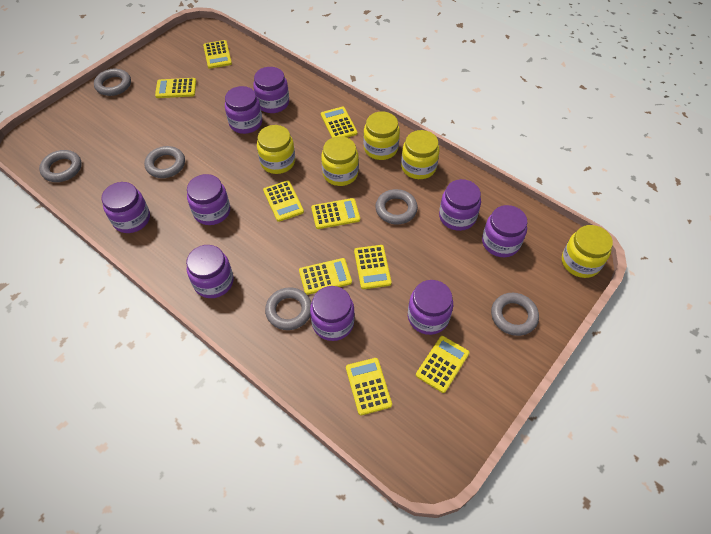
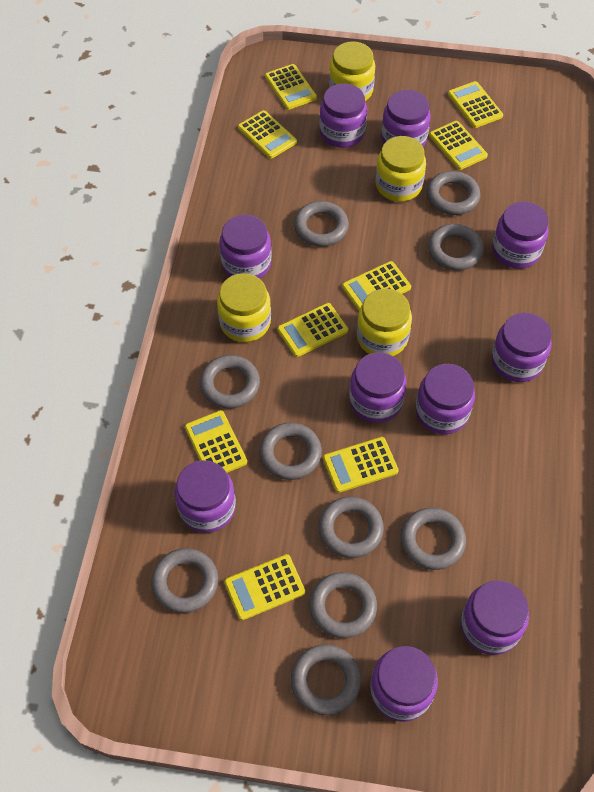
grey ring: 6 -> 10
purple jar: 9 -> 10
yellow jar: 5 -> 4

